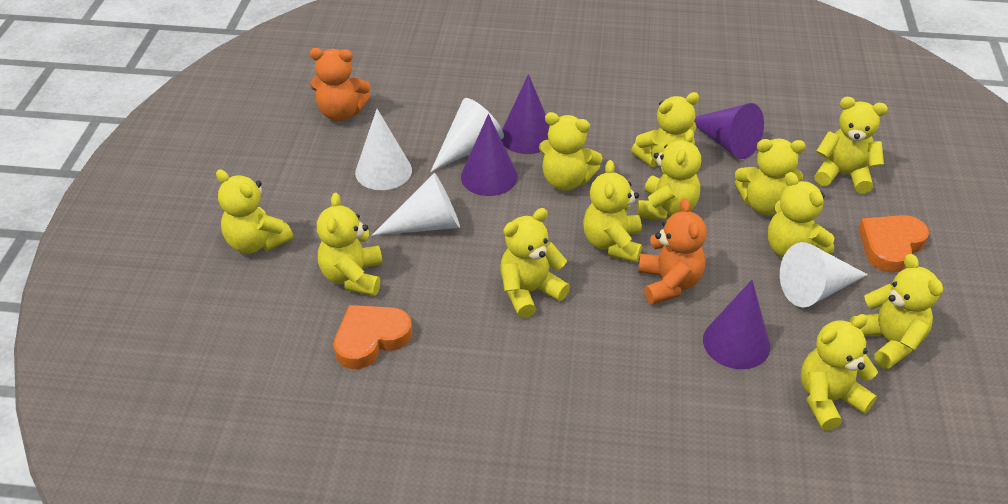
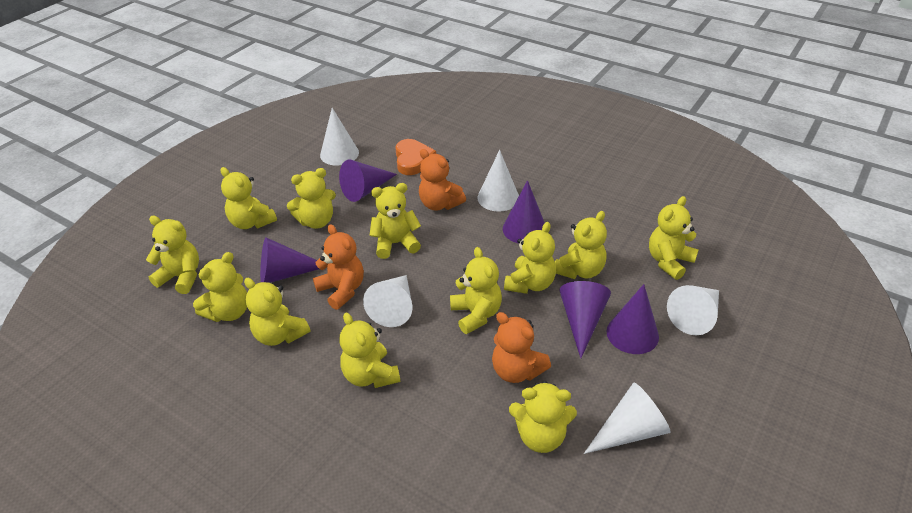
orange heart: 2 -> 1
orange teddy bear: 2 -> 3
purple cone: 4 -> 5
white cone: 4 -> 5

